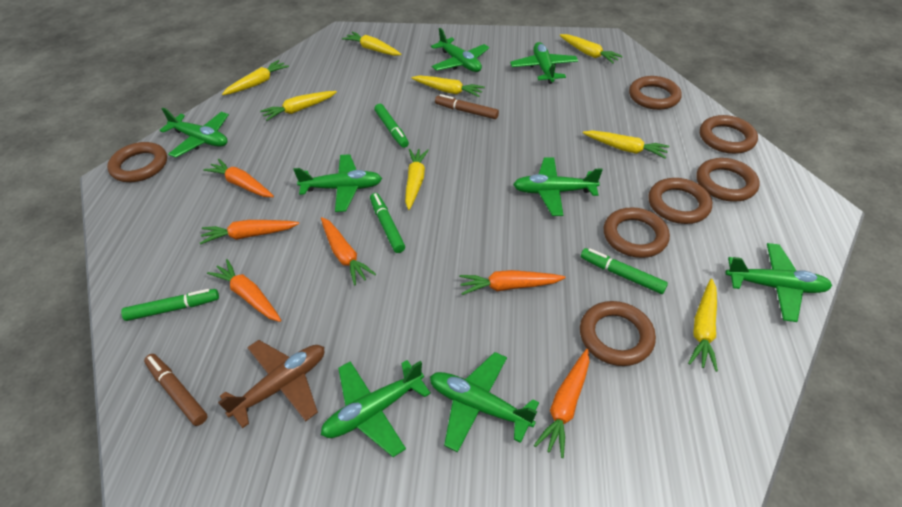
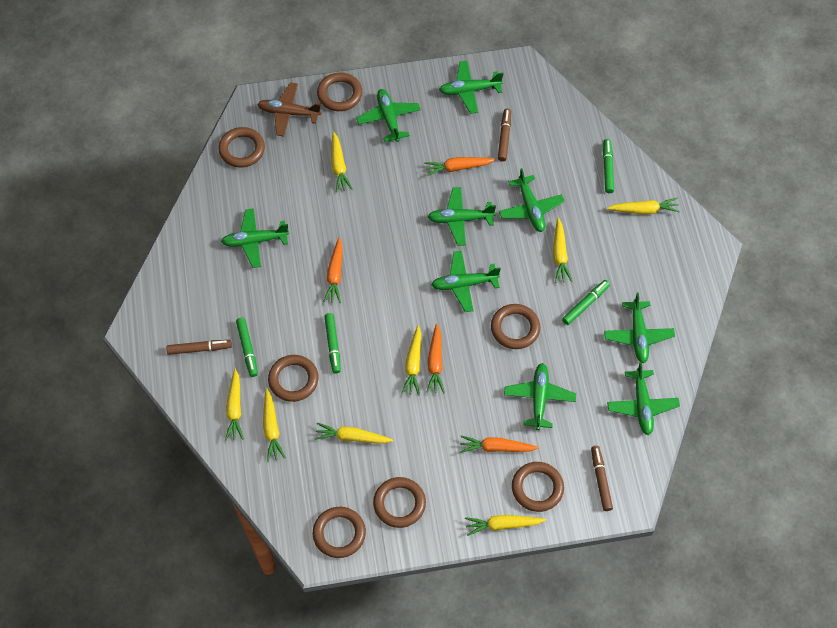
brown marker: 2 -> 3
green plane: 8 -> 9
orange carrot: 6 -> 4

